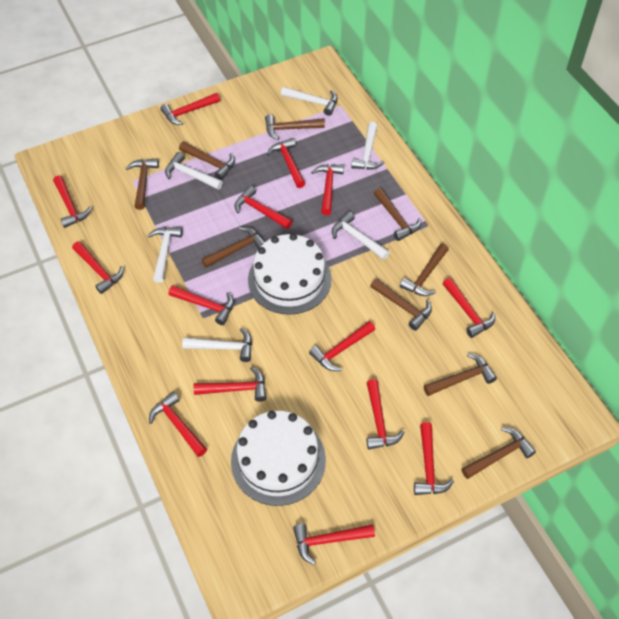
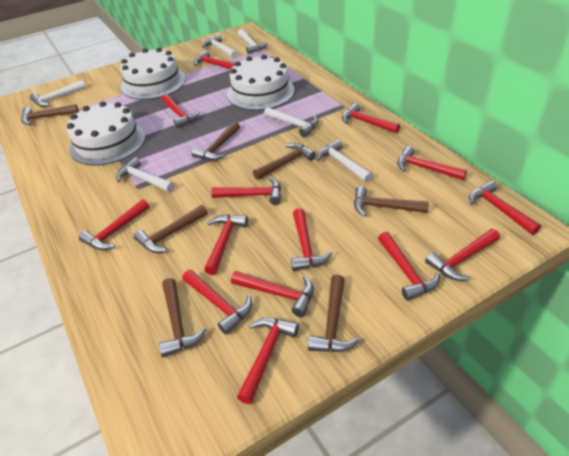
brown hammer: 9 -> 7
white cake: 2 -> 3

